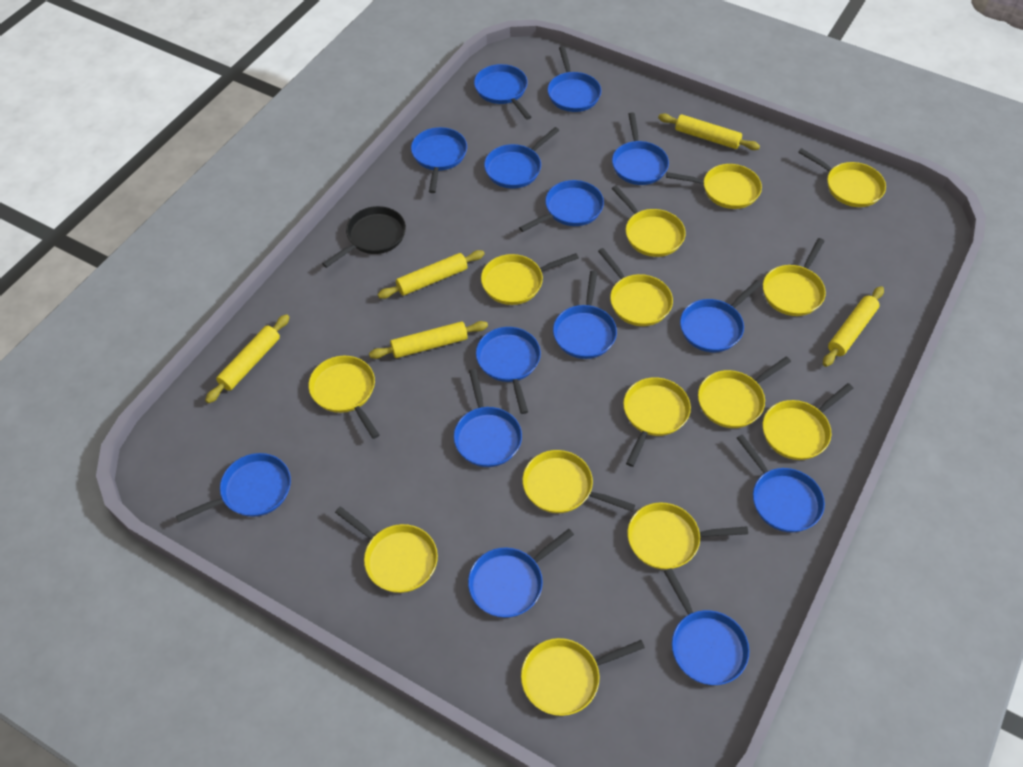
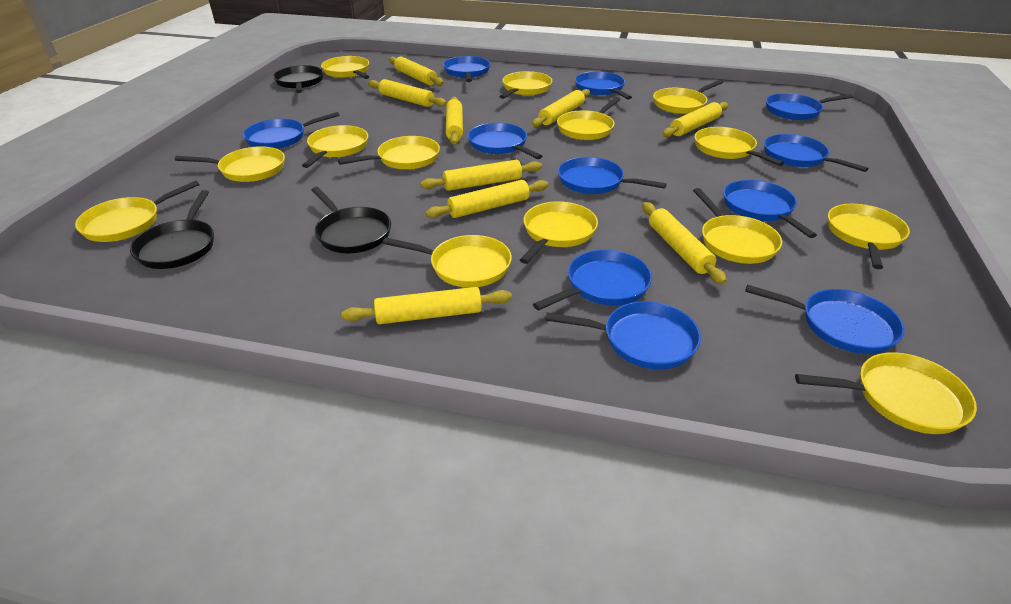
black pan: 1 -> 3
blue pan: 14 -> 11
yellow rolling pin: 5 -> 9

